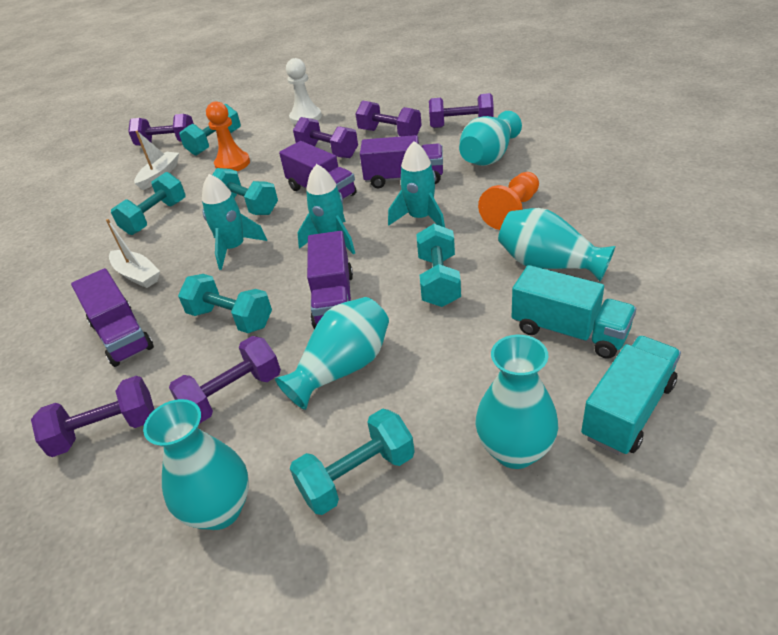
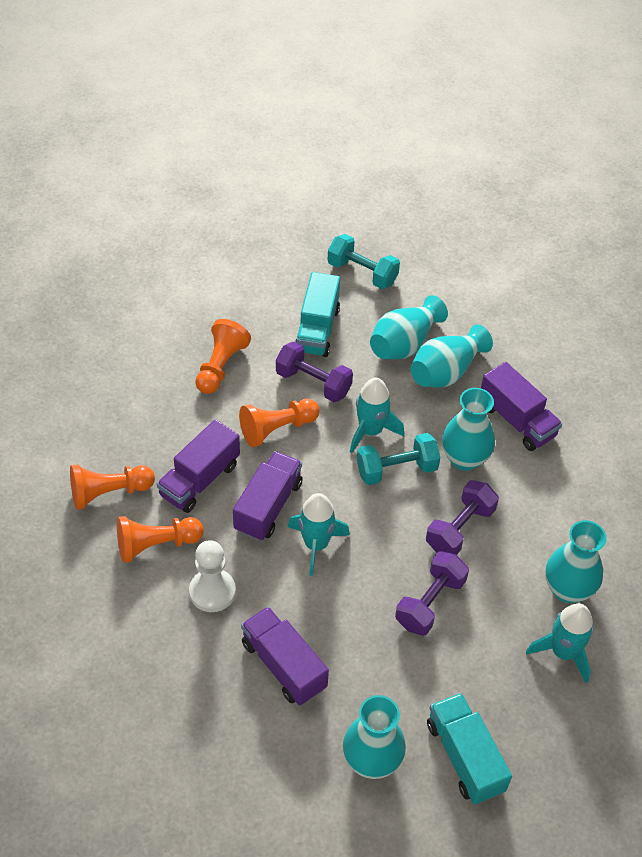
orange pawn: 2 -> 4
purple dumbbell: 6 -> 3
turquoise dumbbell: 6 -> 2
white boat: 2 -> 0

